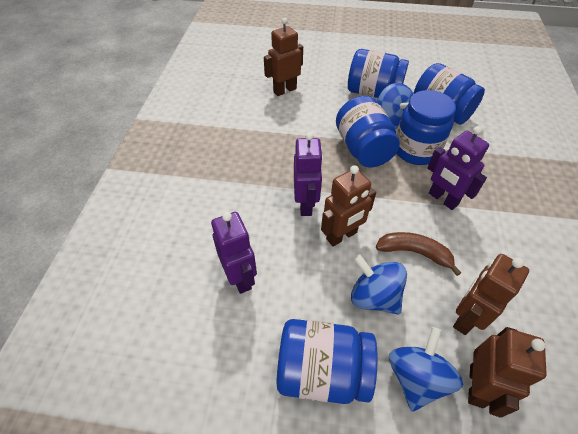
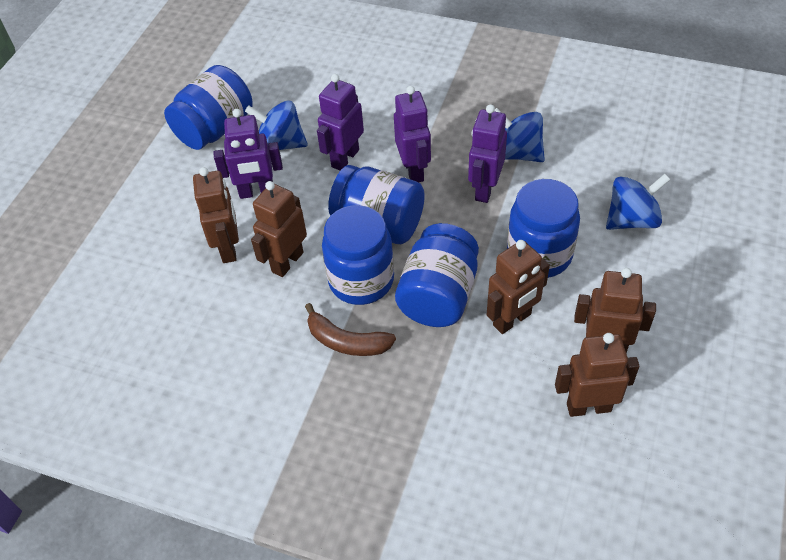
brown robot: 4 -> 5
purple robot: 3 -> 4

